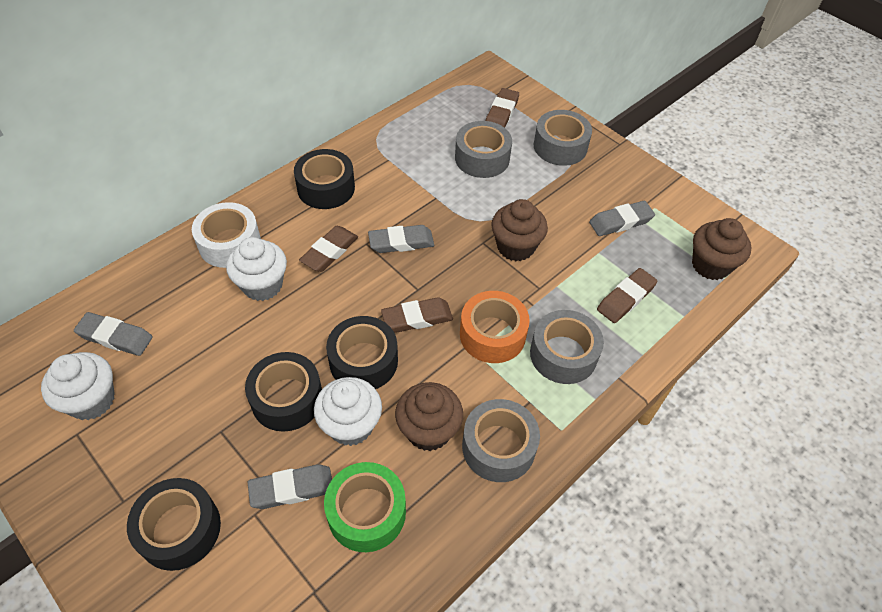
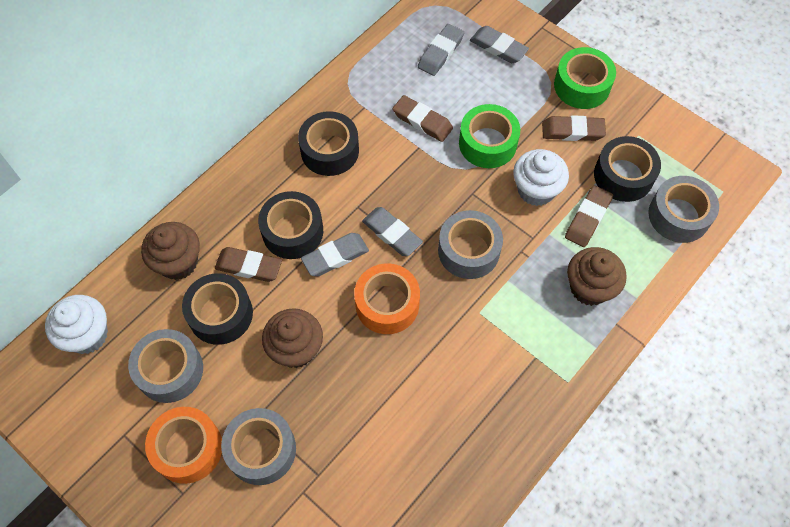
green tape: 1 -> 2
orange tape: 1 -> 2
white cupcake: 3 -> 2
white tape: 1 -> 0

